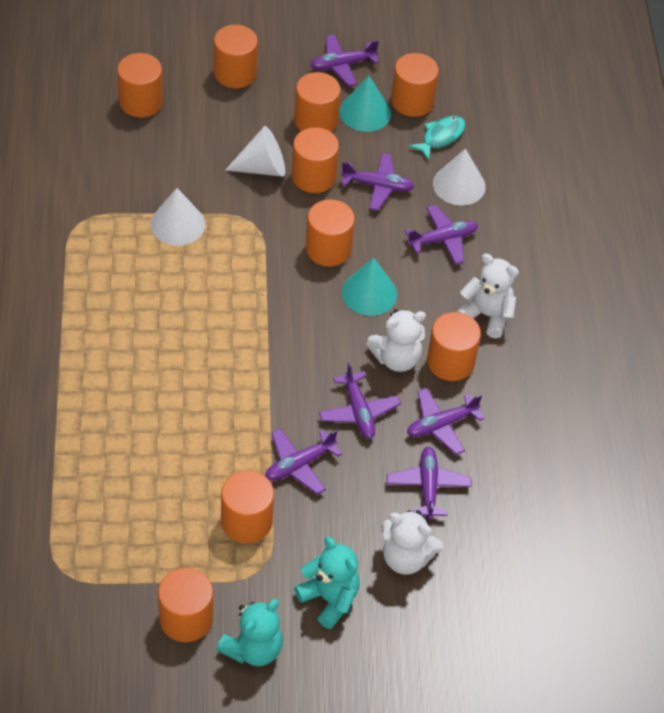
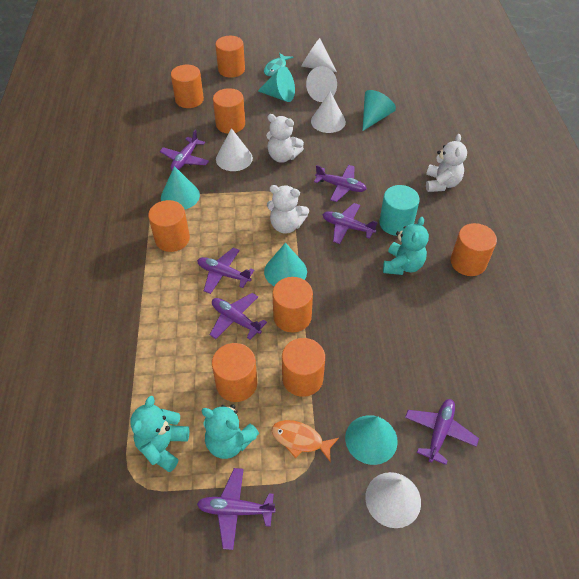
orange cylinder: 9 -> 8
orange fish: 0 -> 1
turquoise cone: 2 -> 5
turquoise cylinder: 0 -> 1
turquoise teddy bear: 2 -> 3
white cone: 3 -> 5

